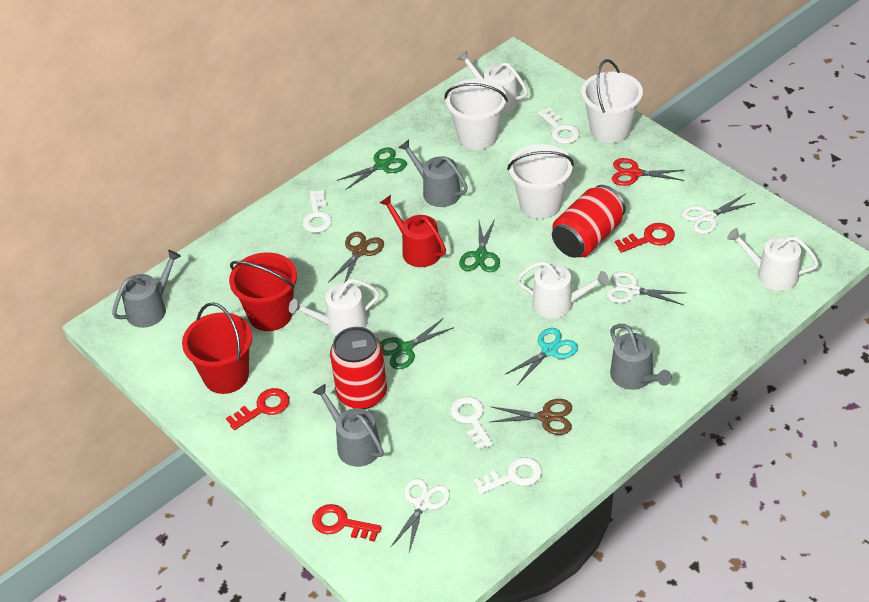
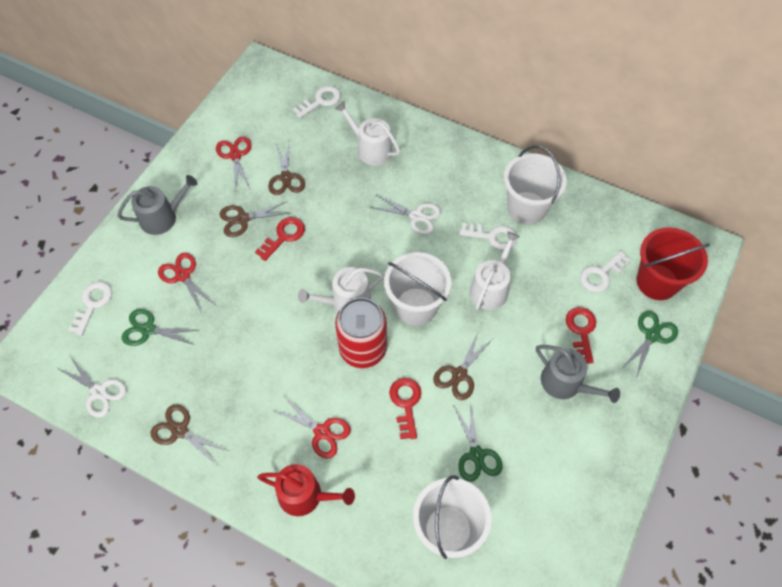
brown scissors: 2 -> 4
grey watering can: 4 -> 2
red bucket: 2 -> 1
red can: 2 -> 1
red scissors: 1 -> 3
turquoise scissors: 1 -> 0
white scissors: 3 -> 2
white watering can: 4 -> 3

